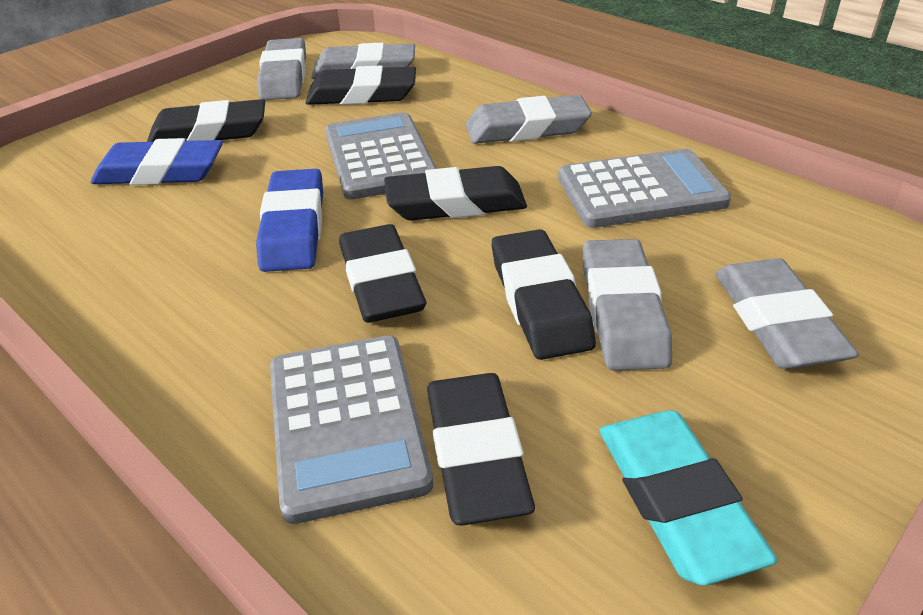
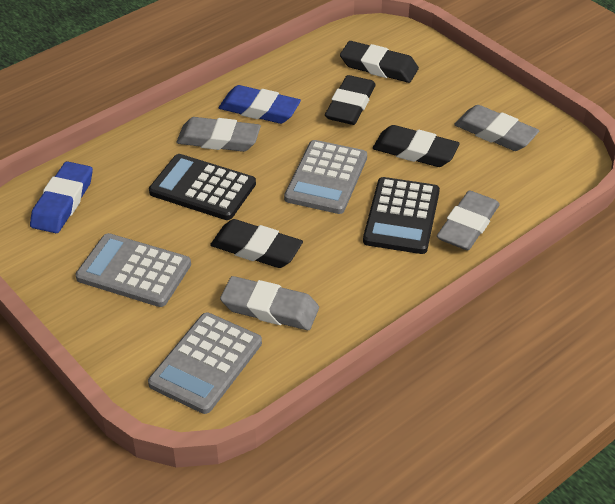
black calculator: 0 -> 2
black eraser: 6 -> 4
grey eraser: 5 -> 4
turquoise eraser: 1 -> 0

